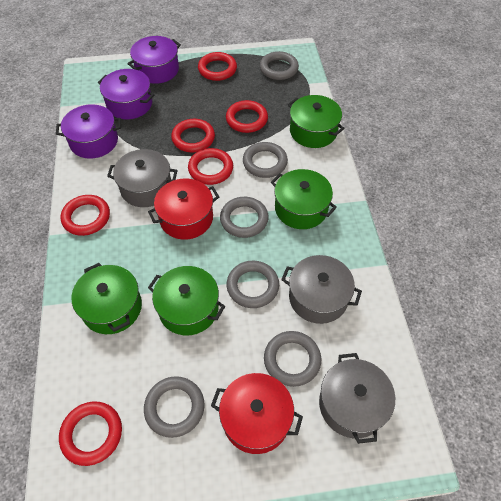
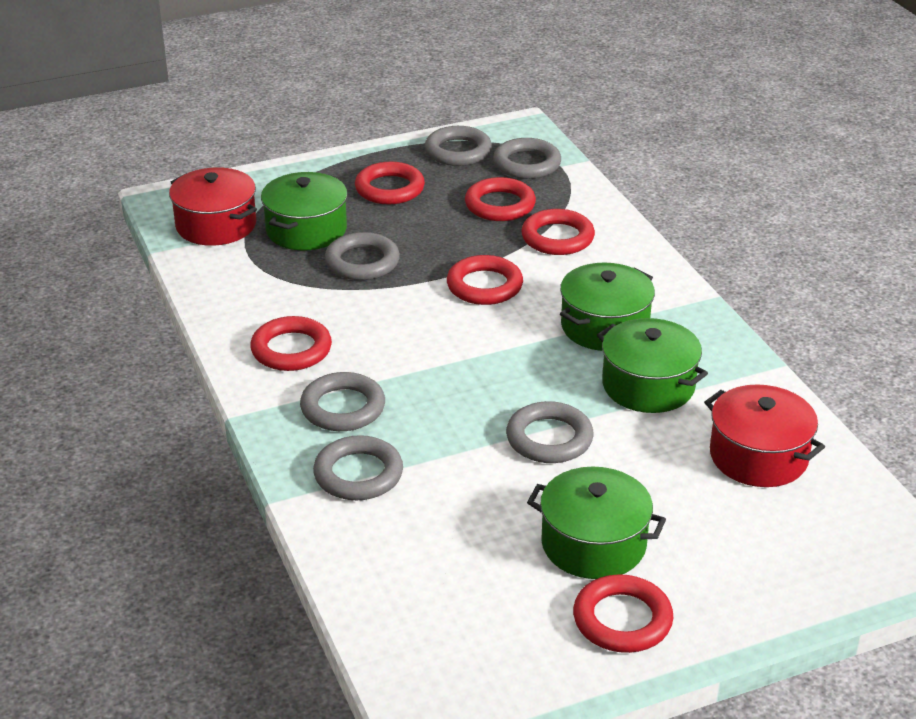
grey pot: 3 -> 0
purple pot: 3 -> 0

